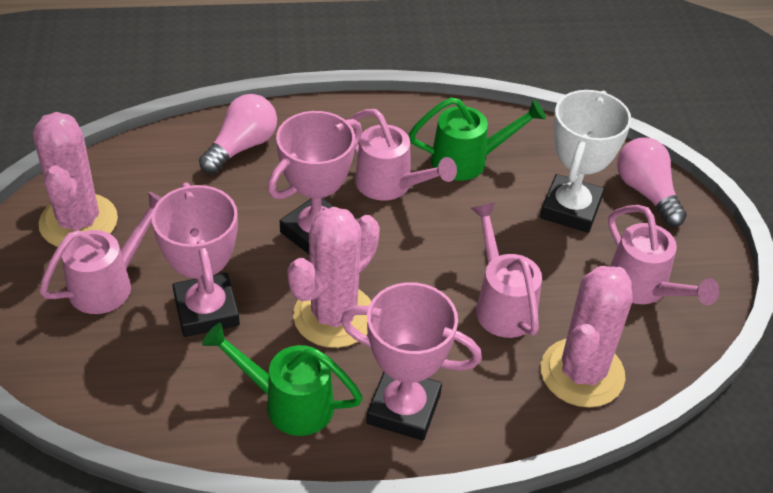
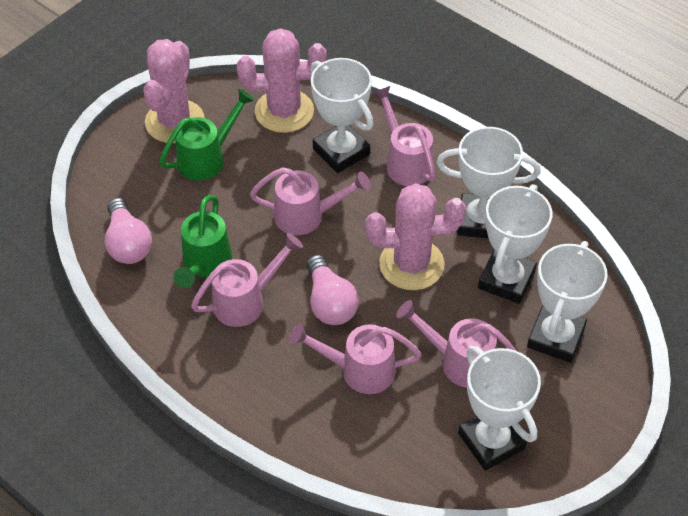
pink trophy: 3 -> 0
pink watering can: 4 -> 5
white trophy: 1 -> 5

